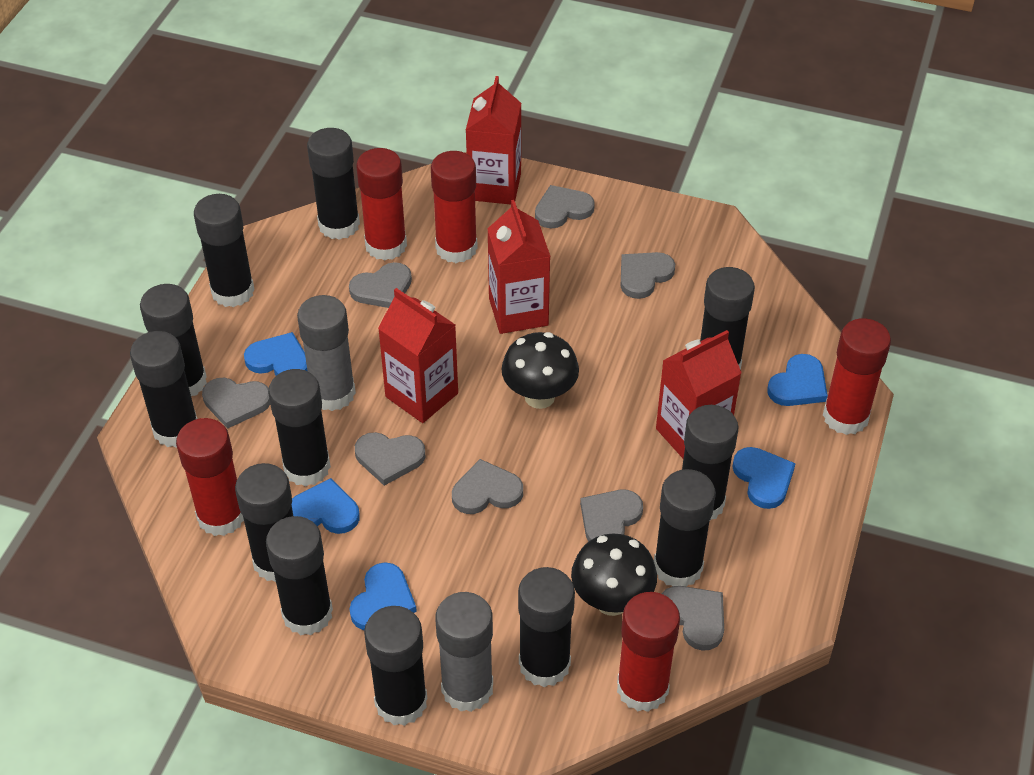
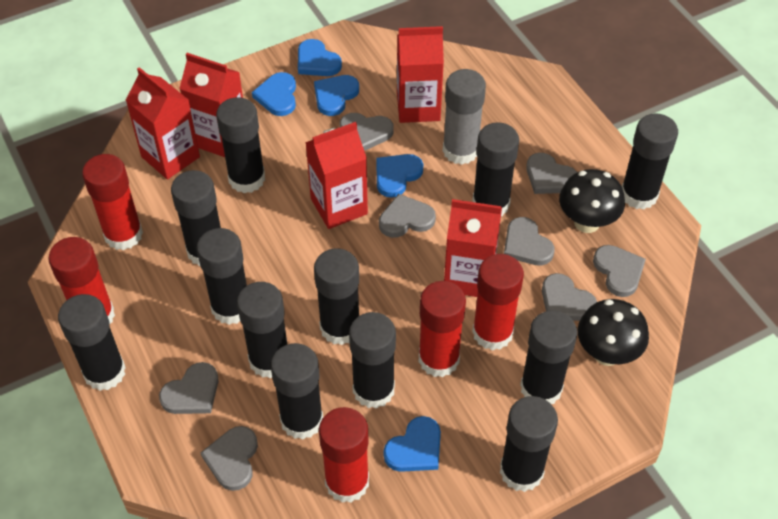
grey glue stick: 2 -> 1
red carton: 4 -> 5

